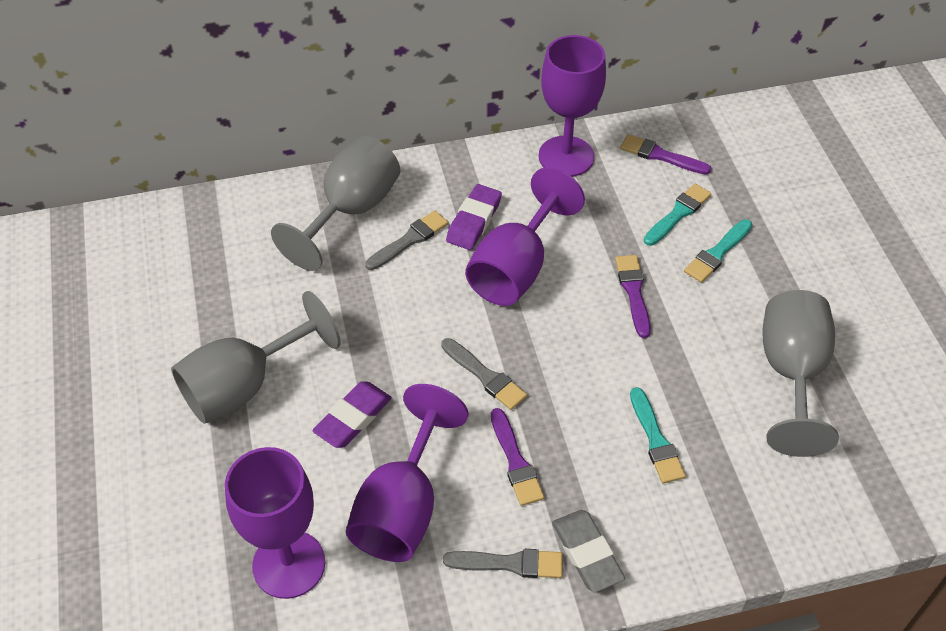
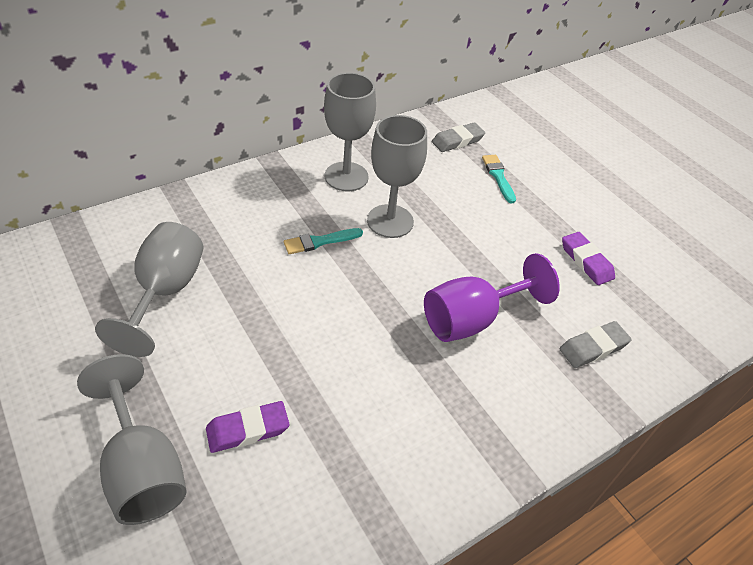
grey brush: 3 -> 0
grey eraser: 1 -> 2
grey goblet: 3 -> 4
purple brush: 3 -> 0
purple goblet: 4 -> 1
turquoise brush: 3 -> 2

